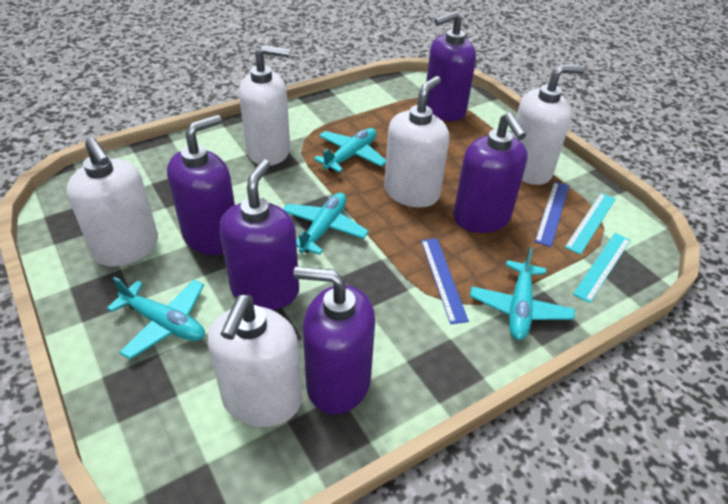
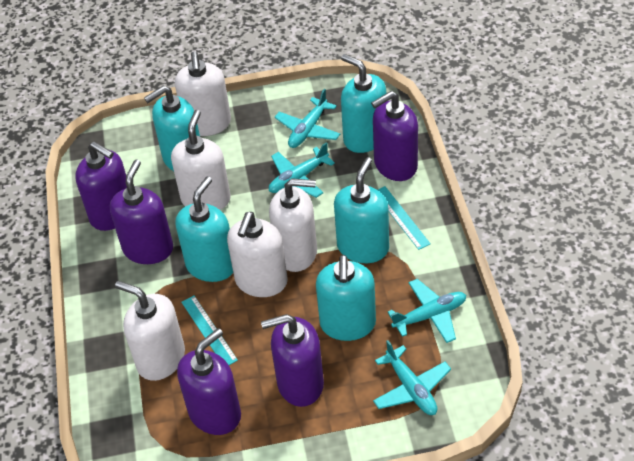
blue ruler: 2 -> 0
turquoise soap dispenser: 0 -> 5

